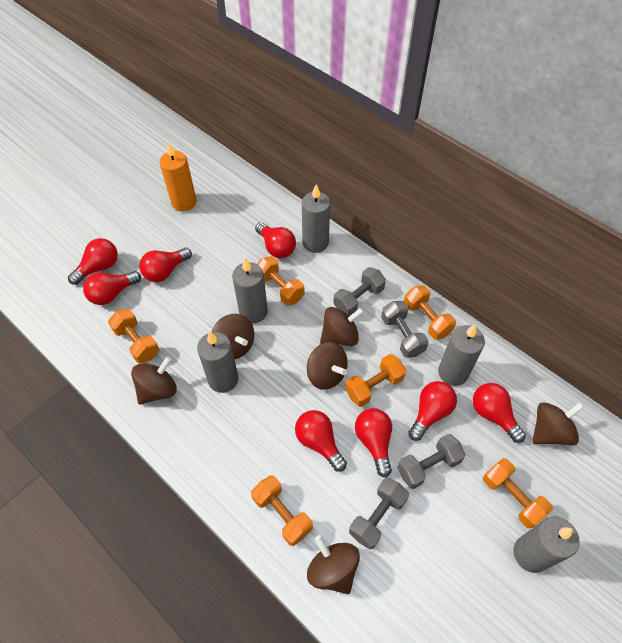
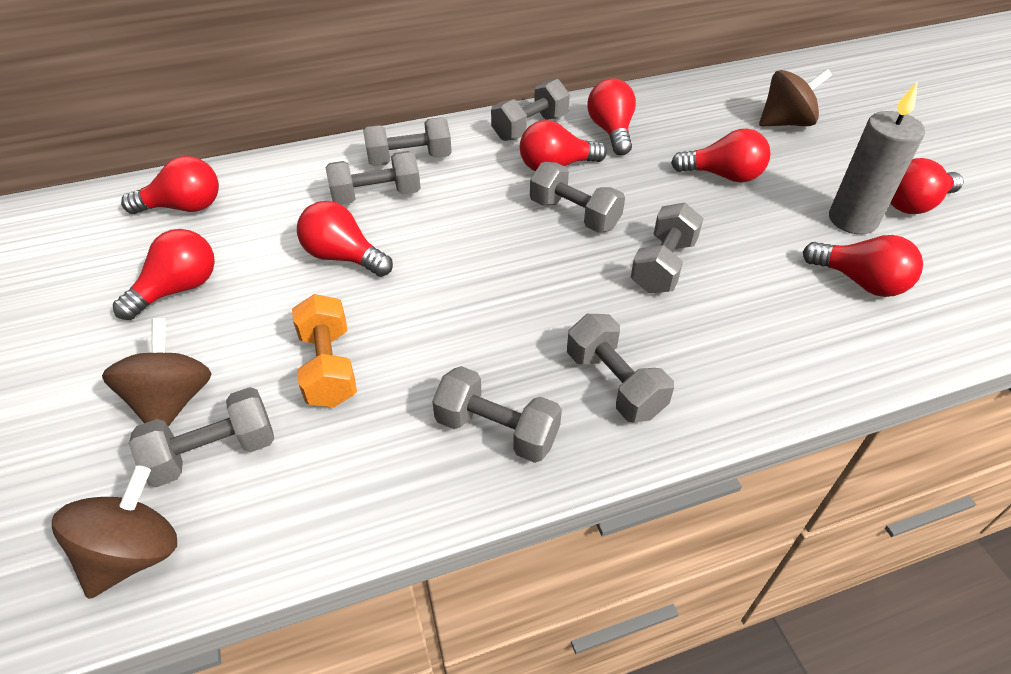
brown spinning top: 6 -> 3
grey candle: 5 -> 1
grey dumbbell: 4 -> 8
orange candle: 1 -> 0
orange dumbbell: 6 -> 1

